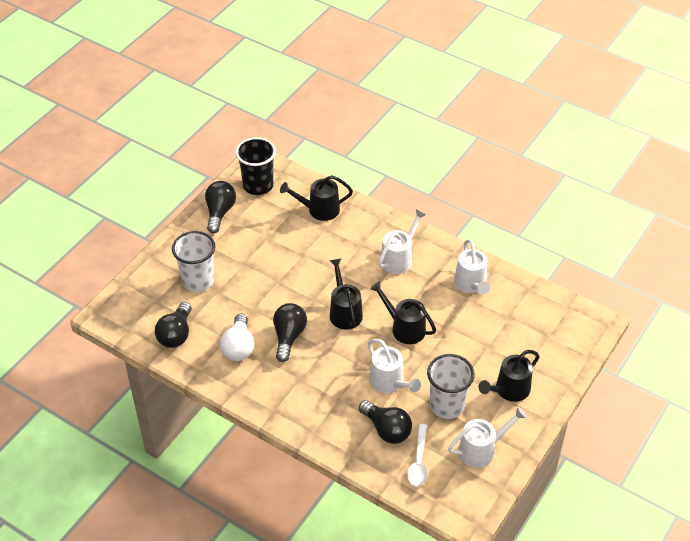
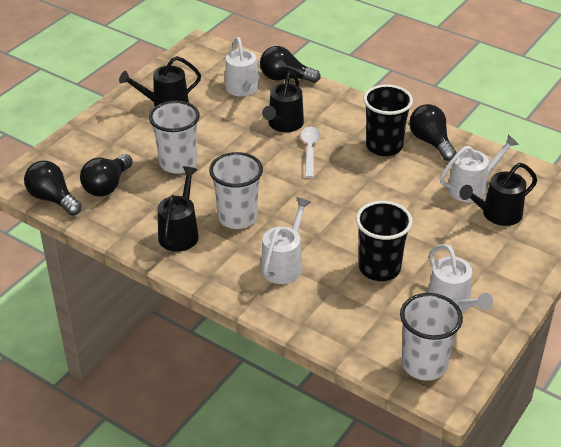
black cup: 1 -> 2
white cup: 2 -> 3
white light bulb: 1 -> 0

